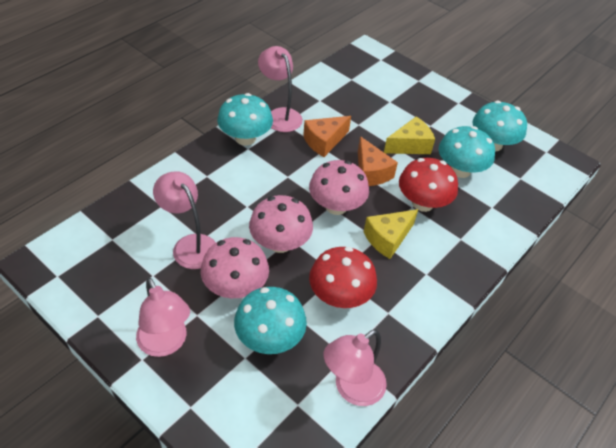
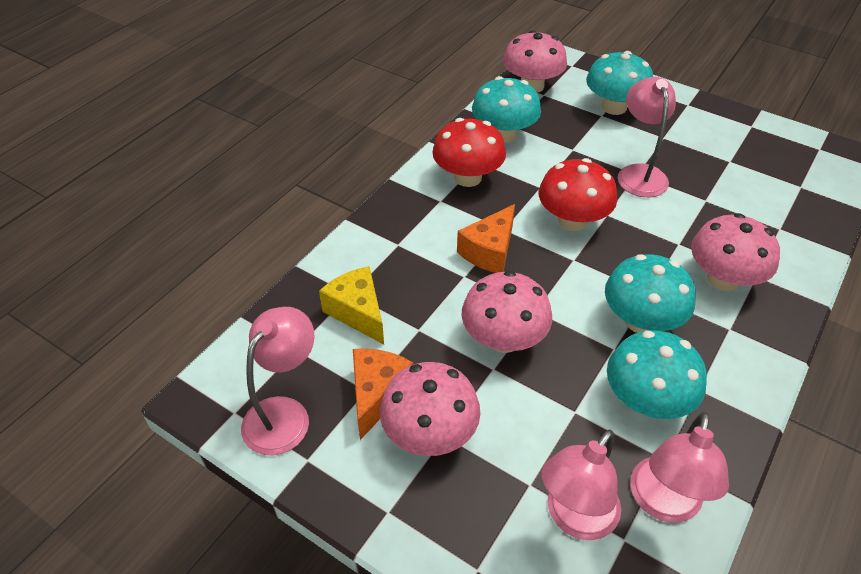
pink mushroom: 3 -> 4
yellow cheese: 2 -> 1

